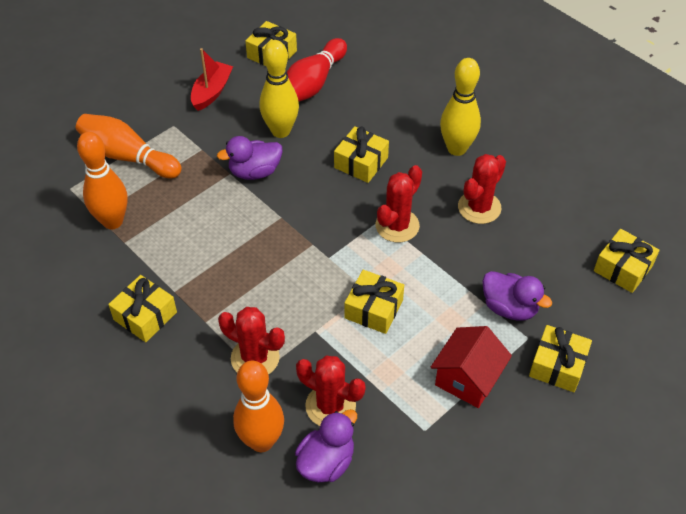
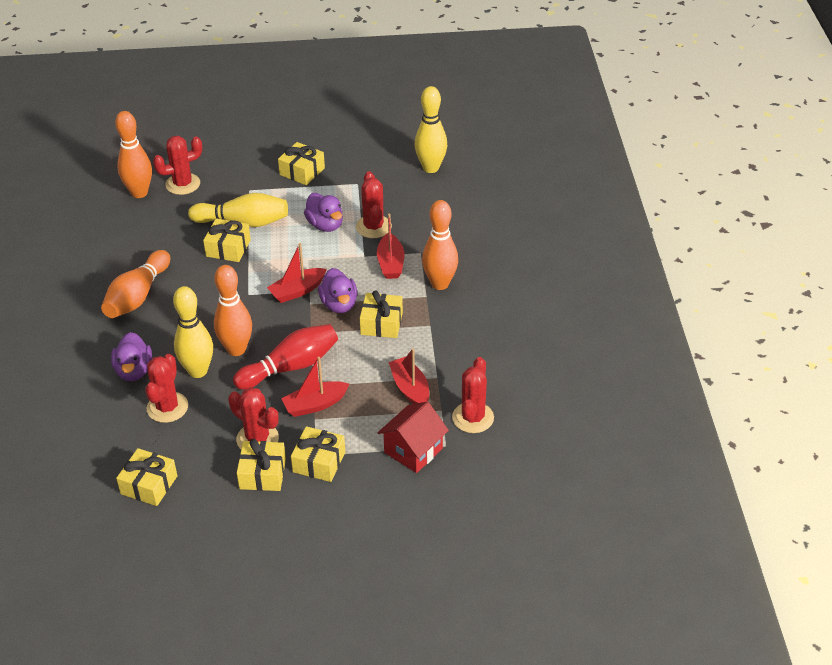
orange bowling pin: 3 -> 4
red boat: 1 -> 4
red cactus: 4 -> 5
yellow bowling pin: 2 -> 3

